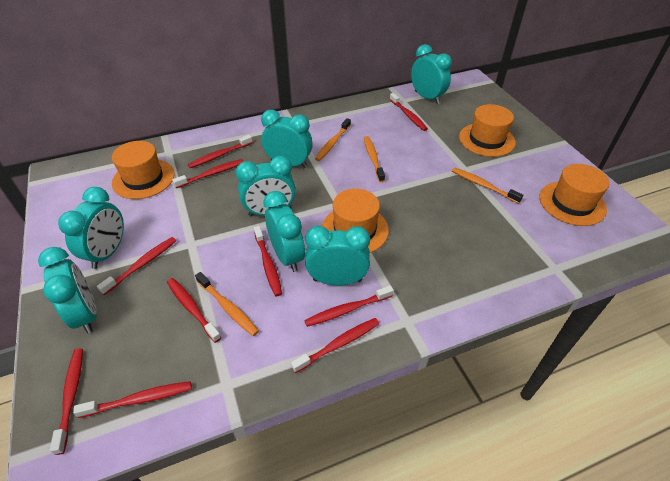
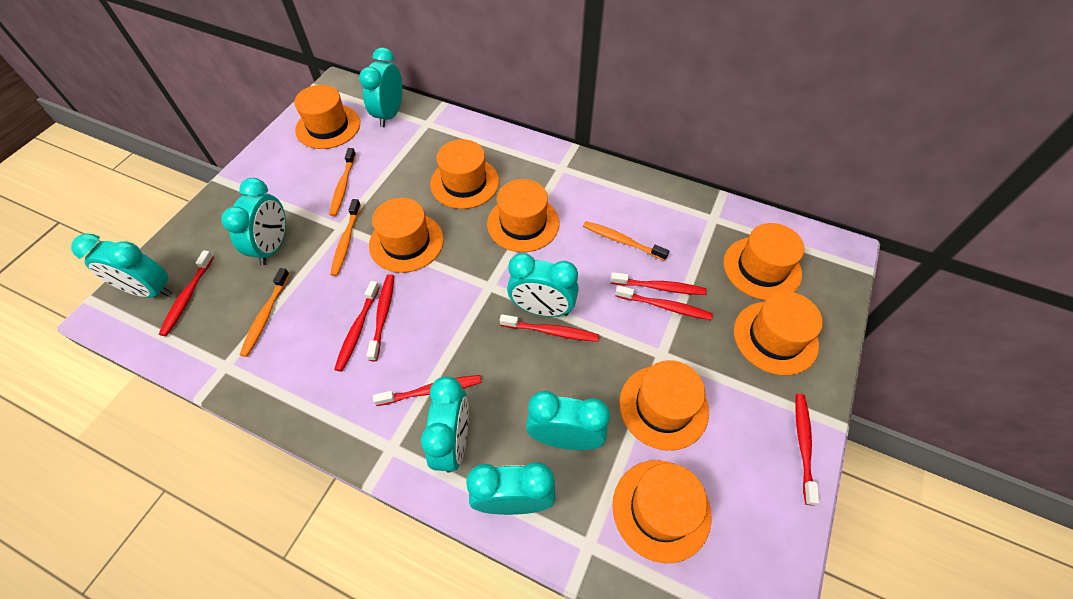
orange hat: 4 -> 8
red toothbrush: 10 -> 8

